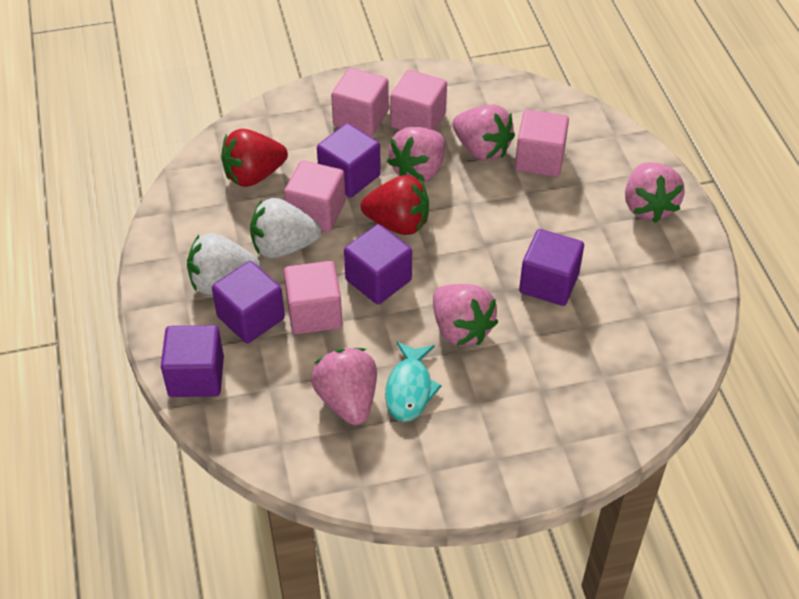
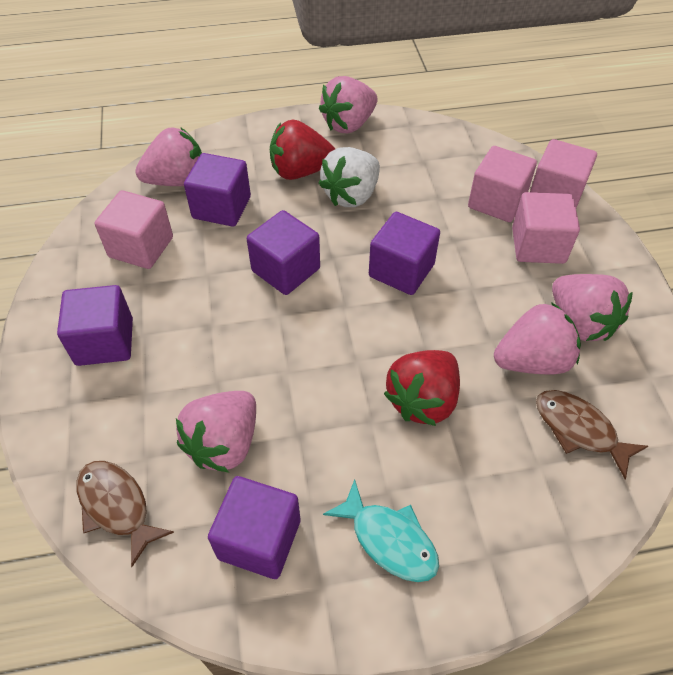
brown fish: 0 -> 2
pink cube: 5 -> 4
white strawberry: 2 -> 1

